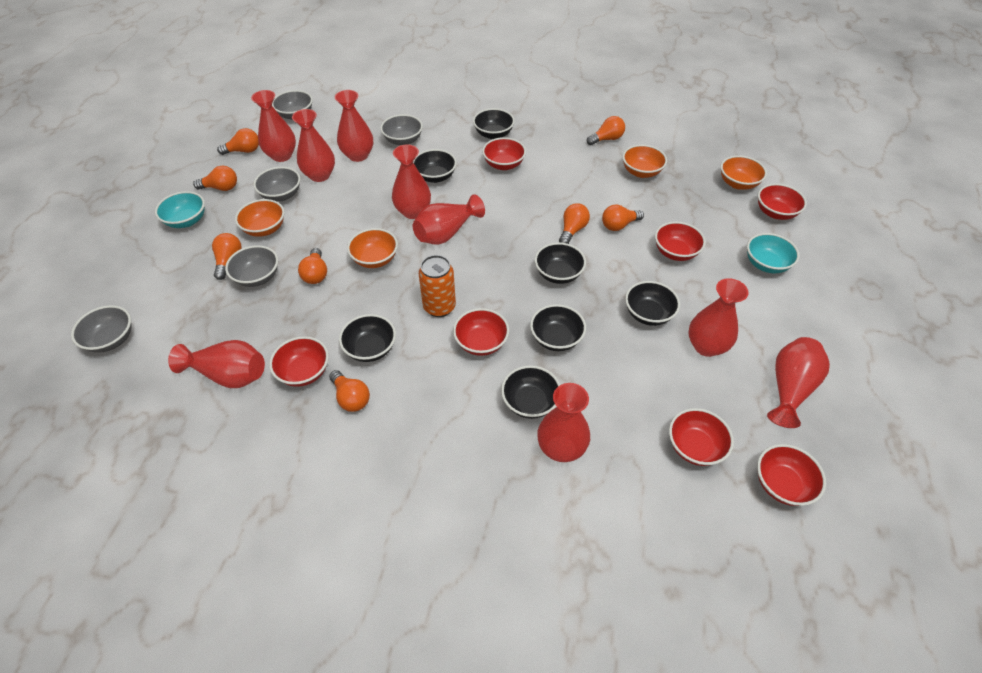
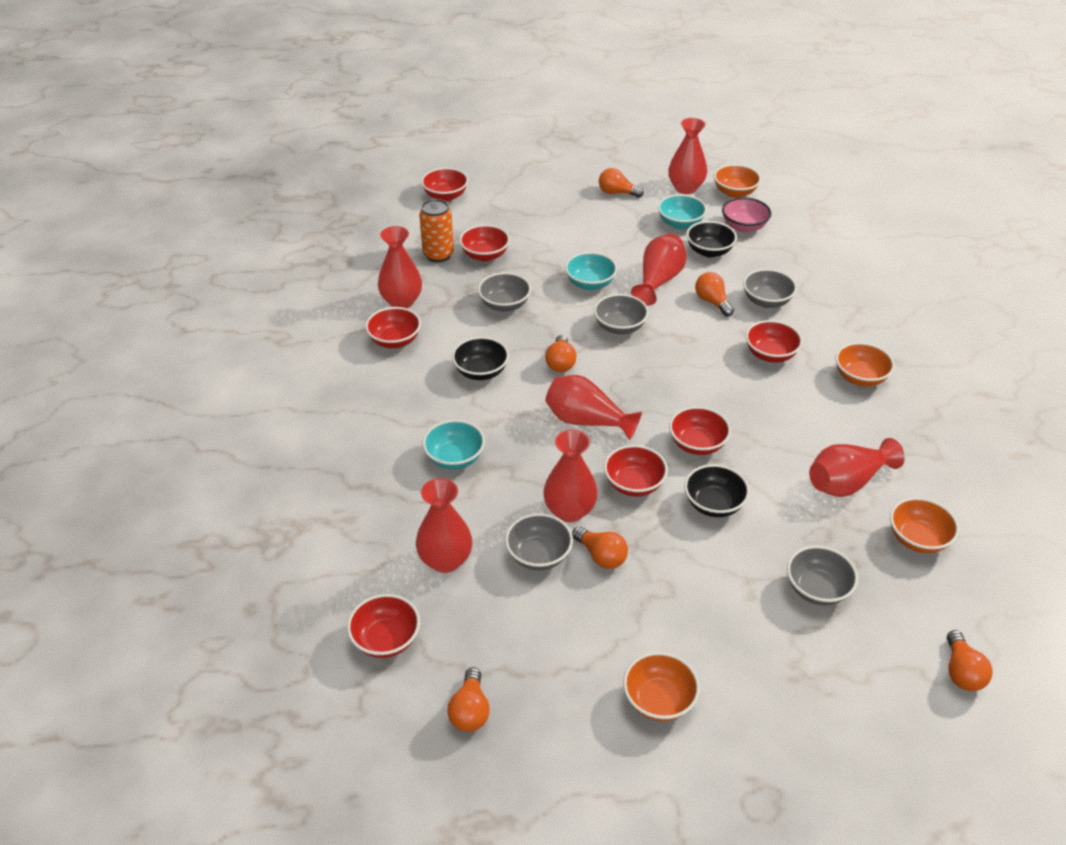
black bowl: 7 -> 3
orange light bulb: 8 -> 6
pink bowl: 0 -> 1
red vase: 9 -> 7
turquoise bowl: 2 -> 3

